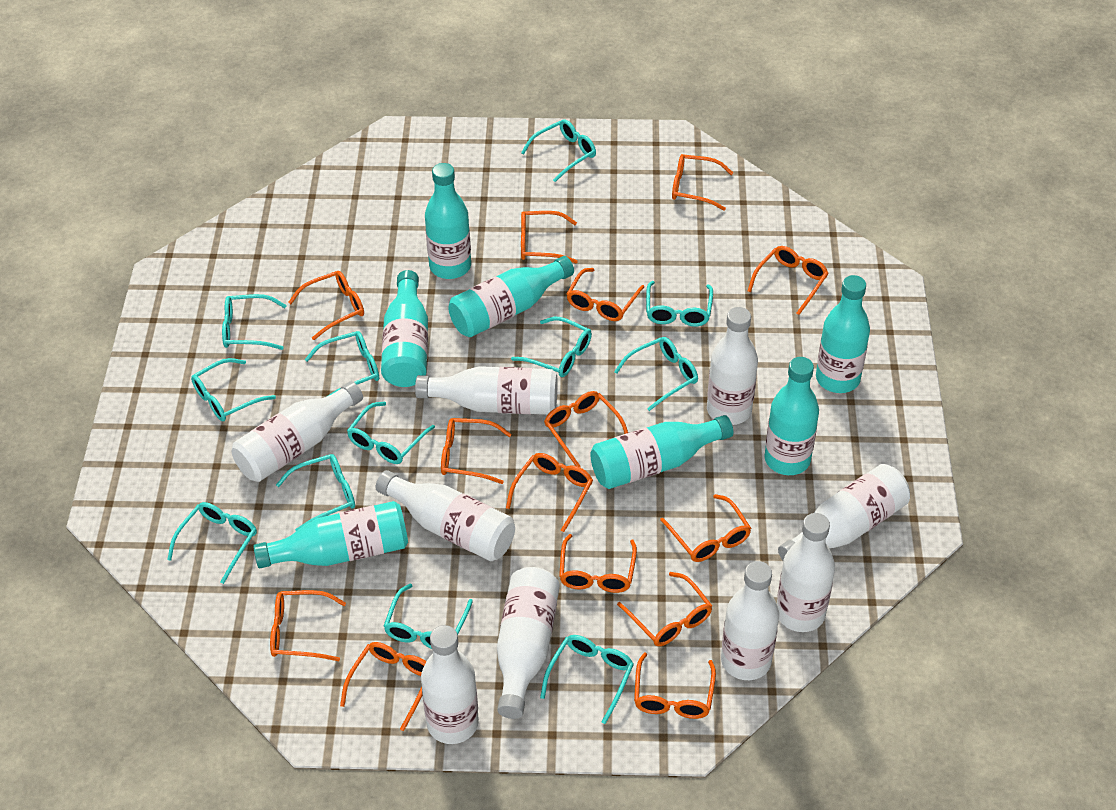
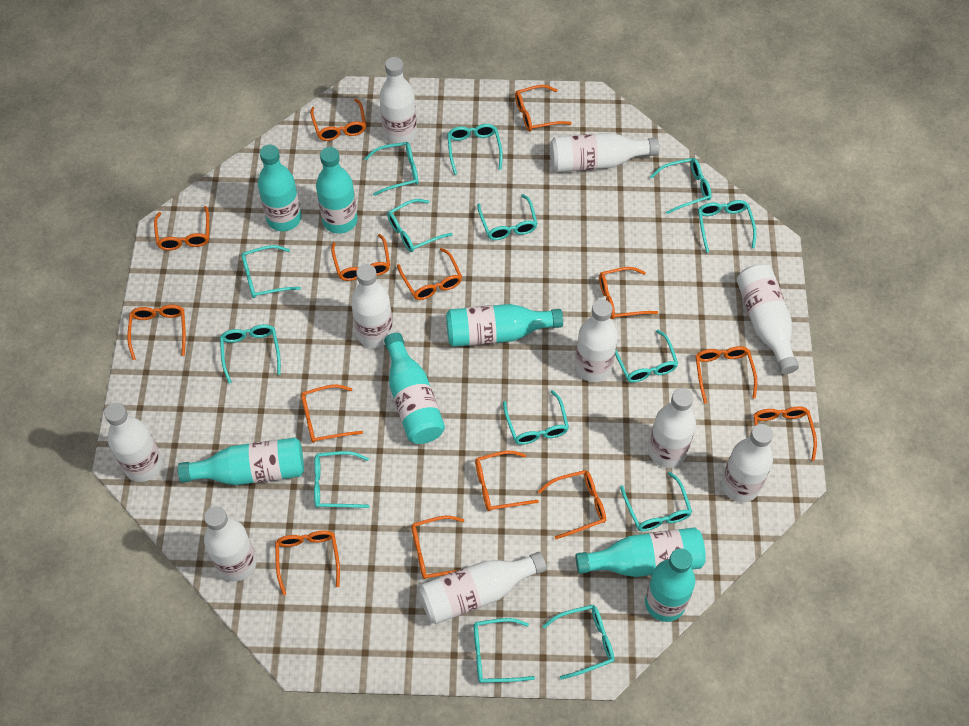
turquoise glasses: 12 -> 14
white bottle: 9 -> 10

